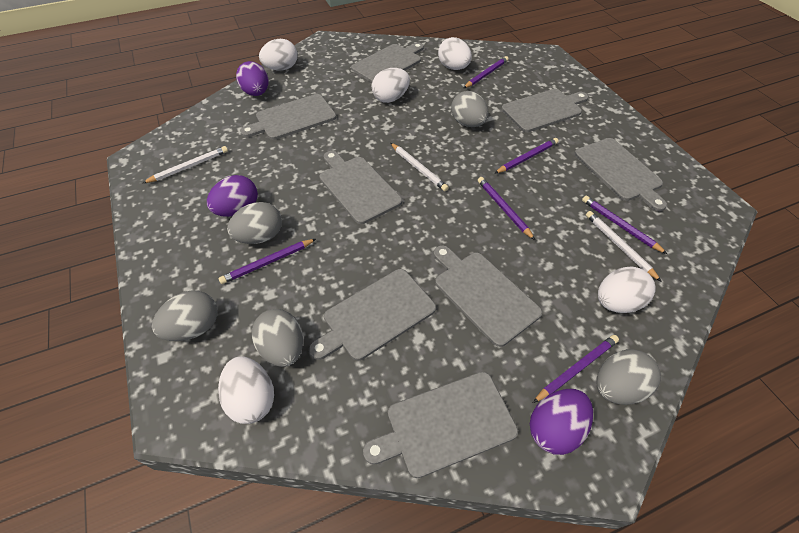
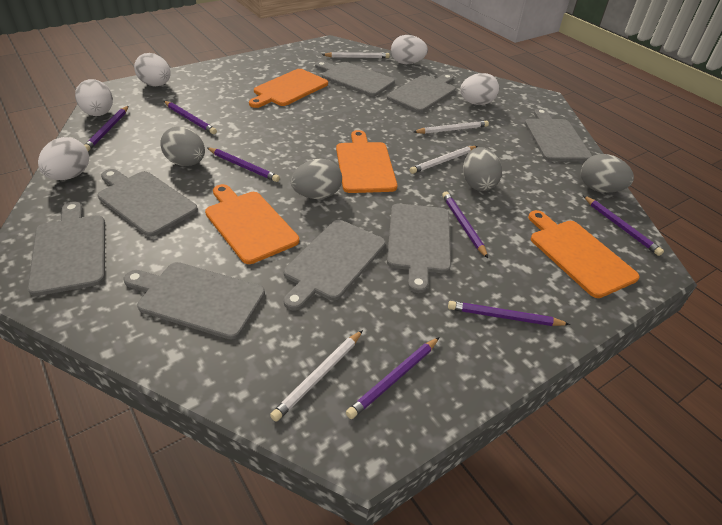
grey egg: 5 -> 4
orange cutting board: 0 -> 4
purple egg: 3 -> 0
purple pencil: 6 -> 7
white pencil: 3 -> 4

